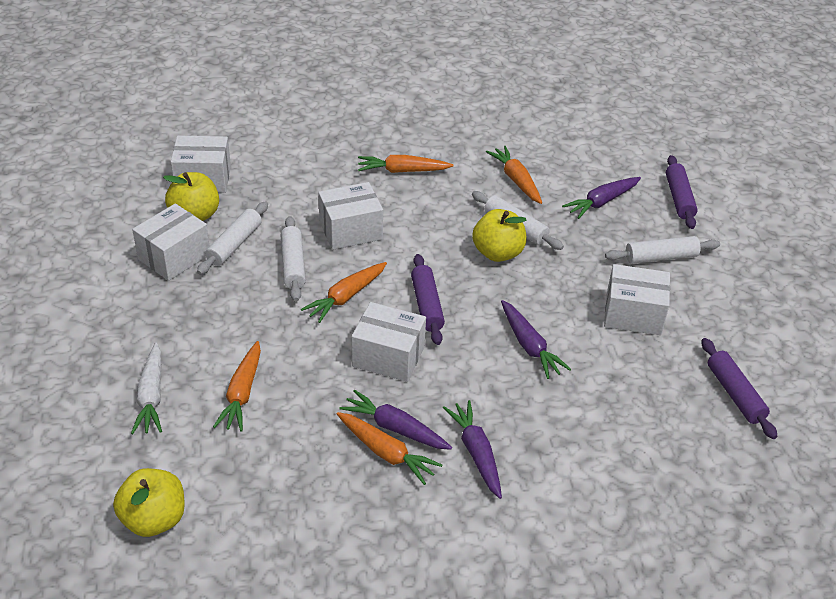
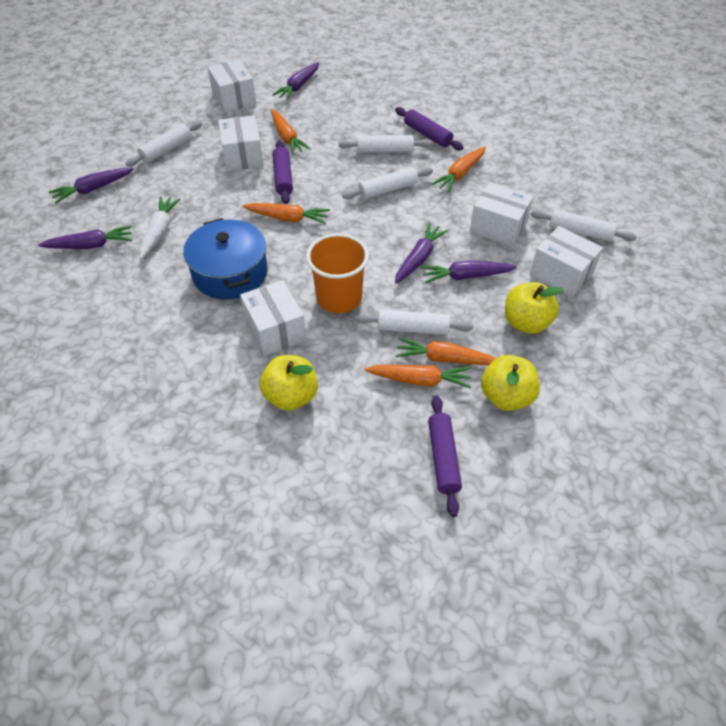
blue pot: 0 -> 1
orange cup: 0 -> 1
purple carrot: 4 -> 5
white rolling pin: 4 -> 5

